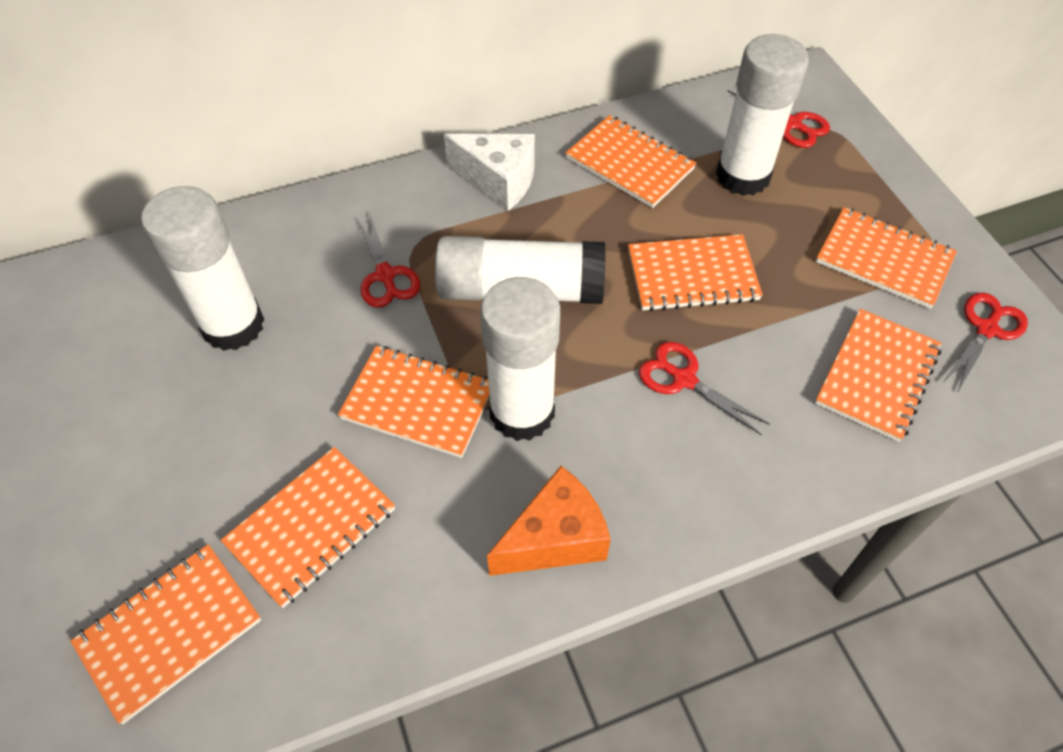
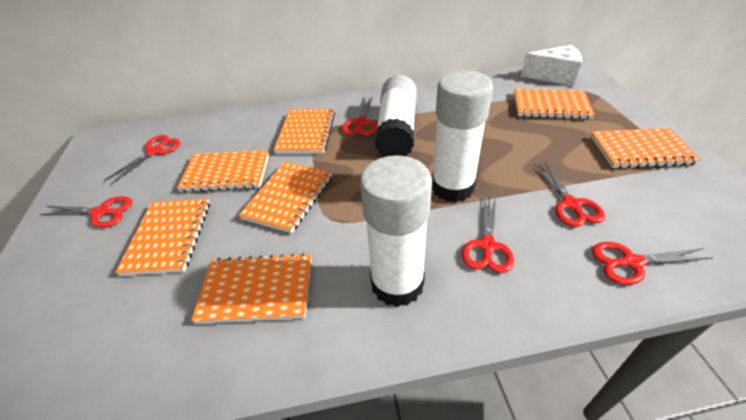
orange cheese: 1 -> 0
red scissors: 4 -> 6
white glue stick: 4 -> 3

